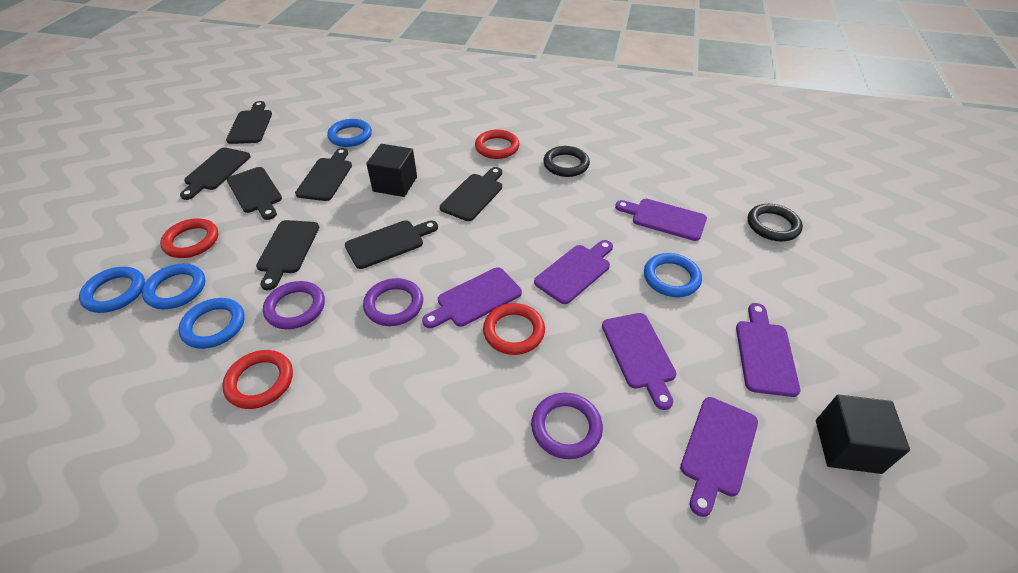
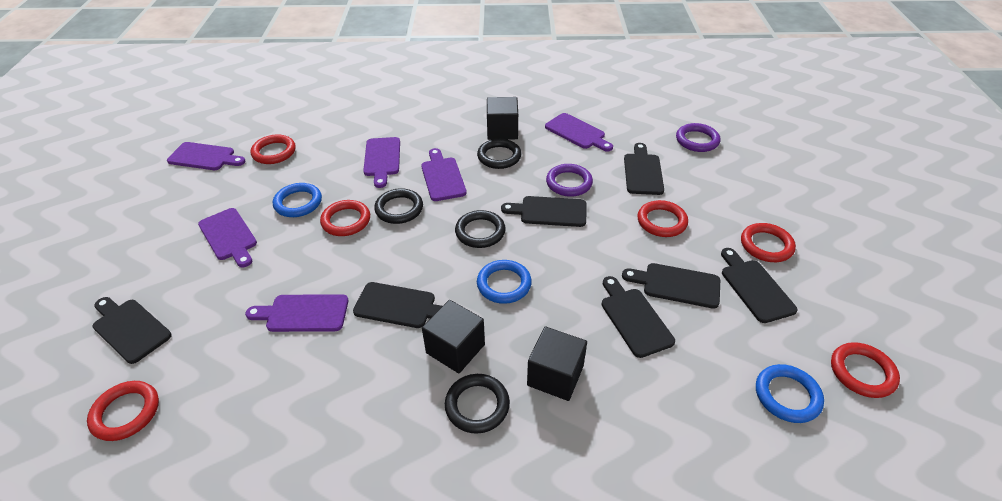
black cube: 2 -> 3
black ring: 2 -> 4
blue ring: 5 -> 3
purple ring: 3 -> 2
red ring: 4 -> 6

